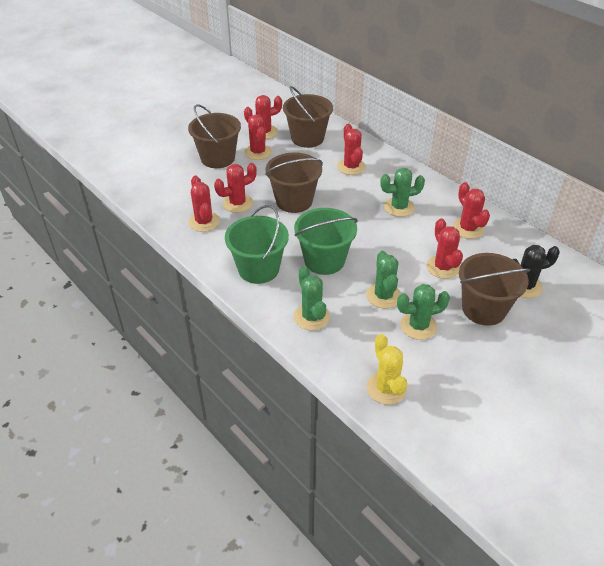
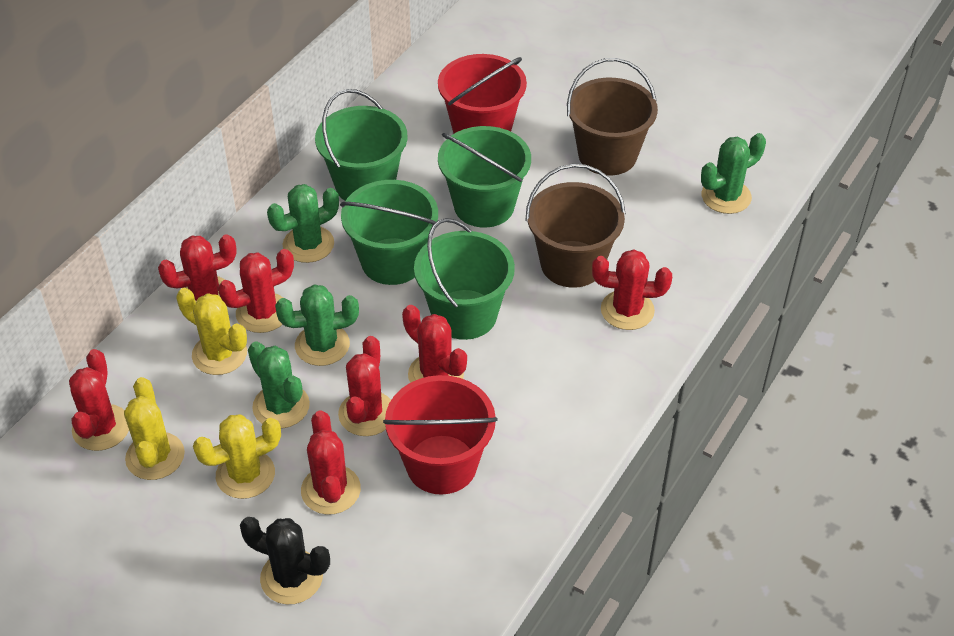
brown bucket: 4 -> 2
green bucket: 2 -> 4
red bucket: 0 -> 2
yellow cactus: 1 -> 3

